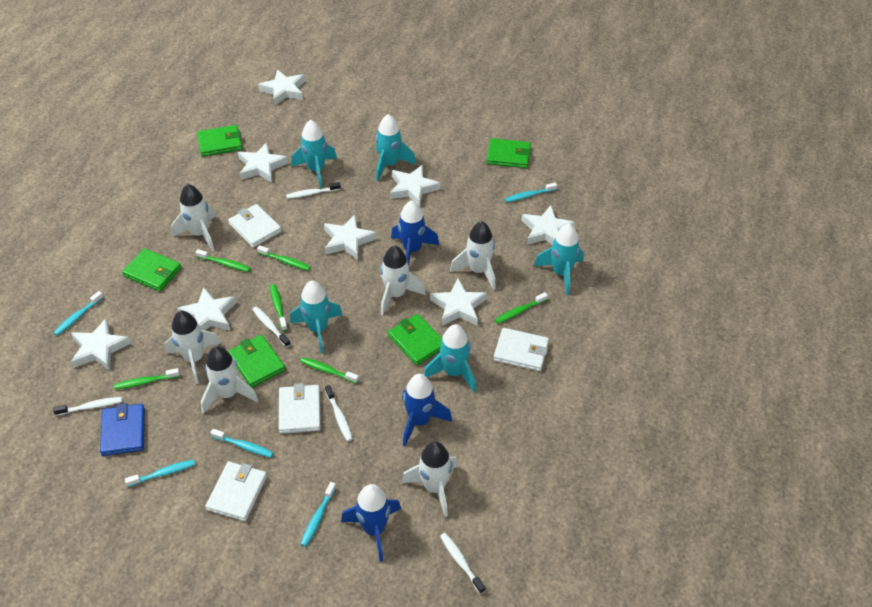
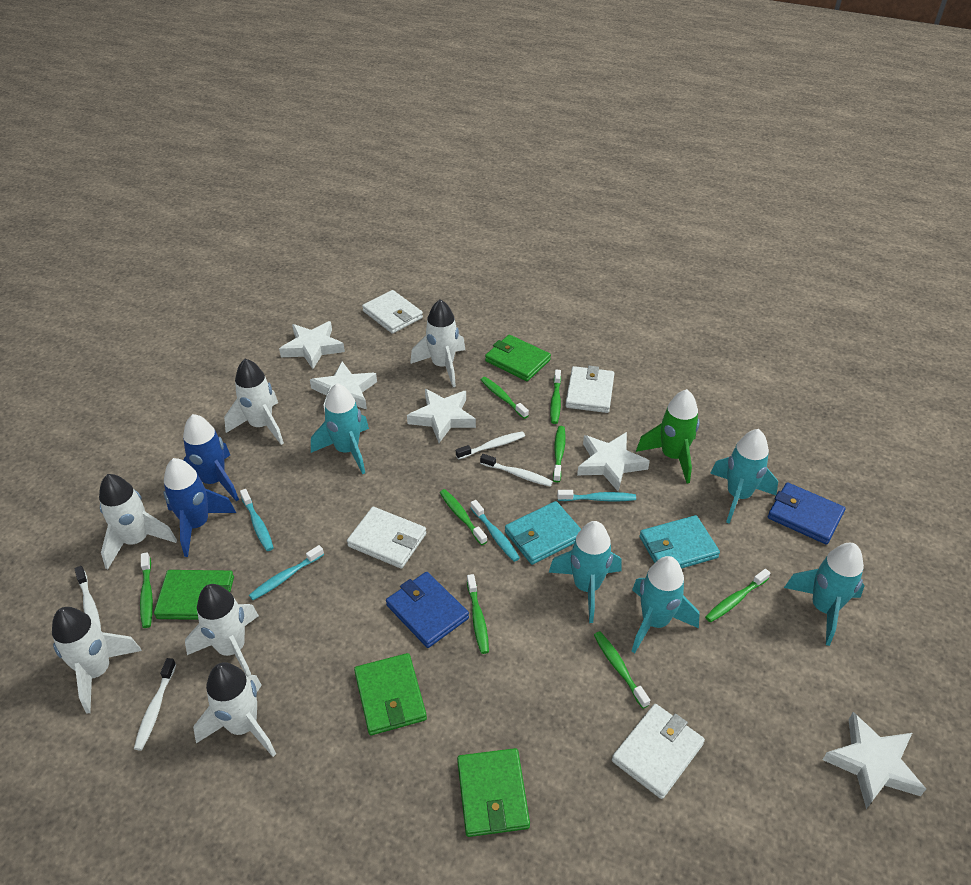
blue rocket: 3 -> 2
blue wallet: 1 -> 2
green rocket: 0 -> 1
green toothbrush: 6 -> 8
green wallet: 5 -> 4
turquoise toothbrush: 5 -> 4
turquoise wallet: 0 -> 2
white star: 8 -> 5
white toothbrush: 5 -> 4

